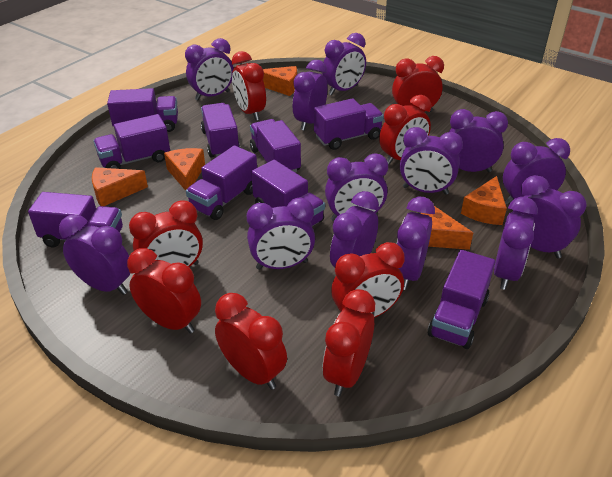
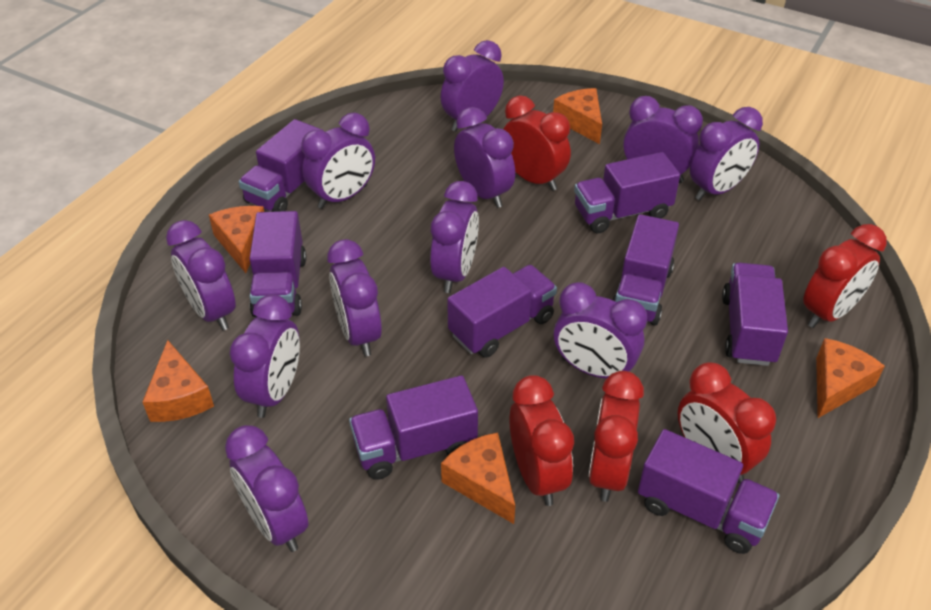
purple clock: 13 -> 11
purple truck: 9 -> 8
red clock: 8 -> 5

